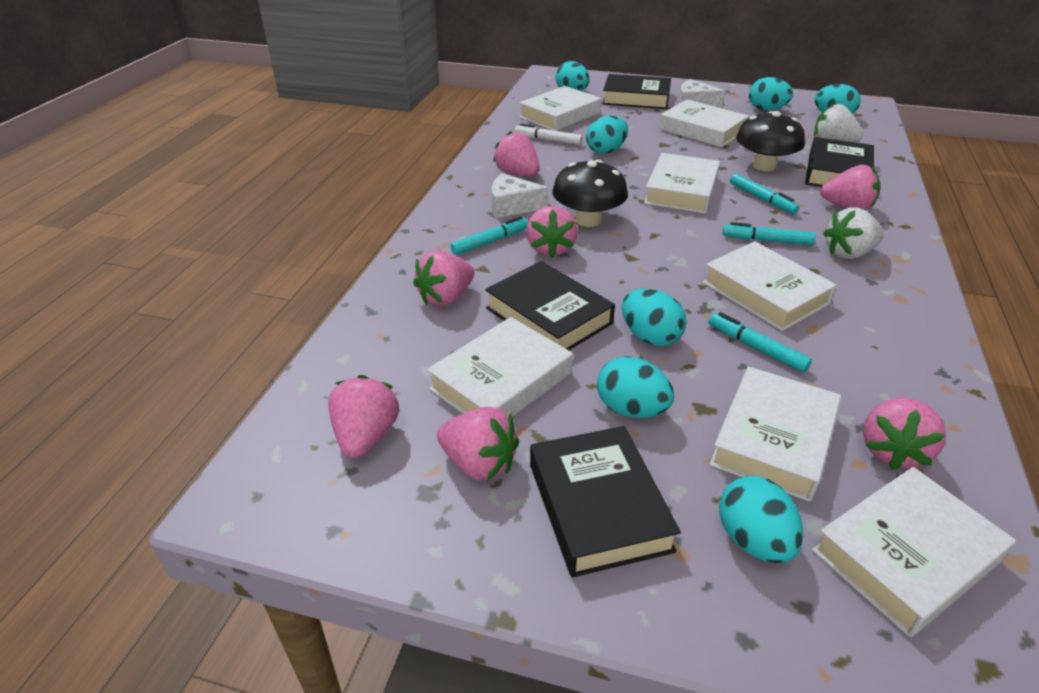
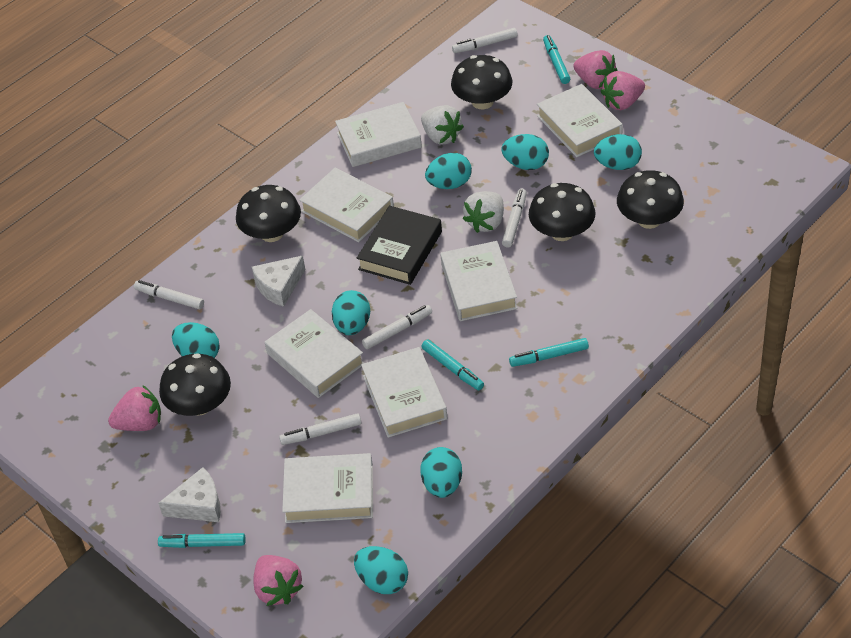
black book: 4 -> 1
black mushroom: 2 -> 5
pink strawberry: 7 -> 4
white marker: 1 -> 5

